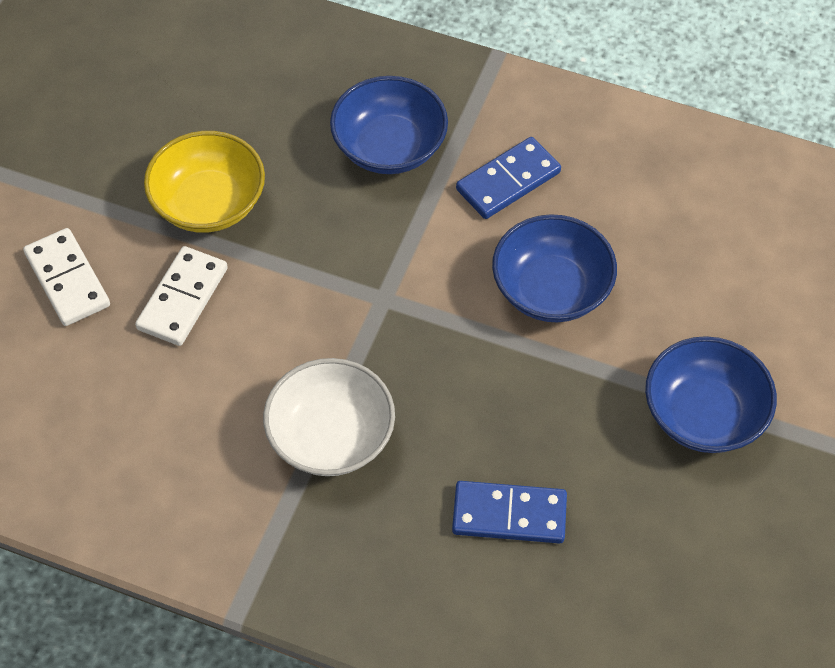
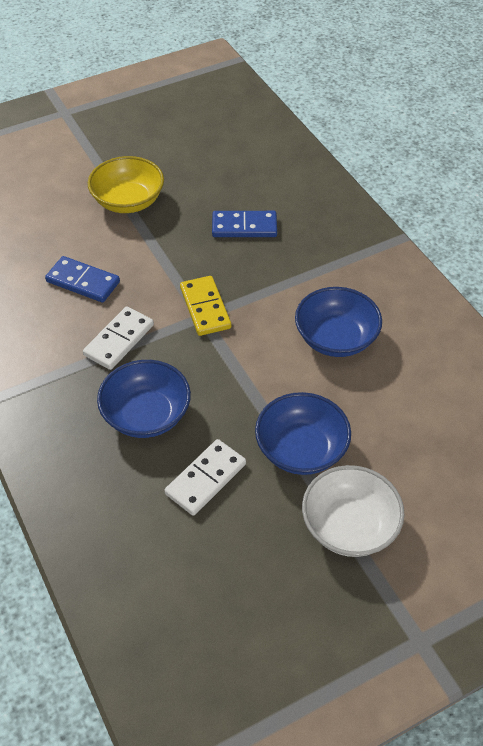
yellow domino: 0 -> 1

